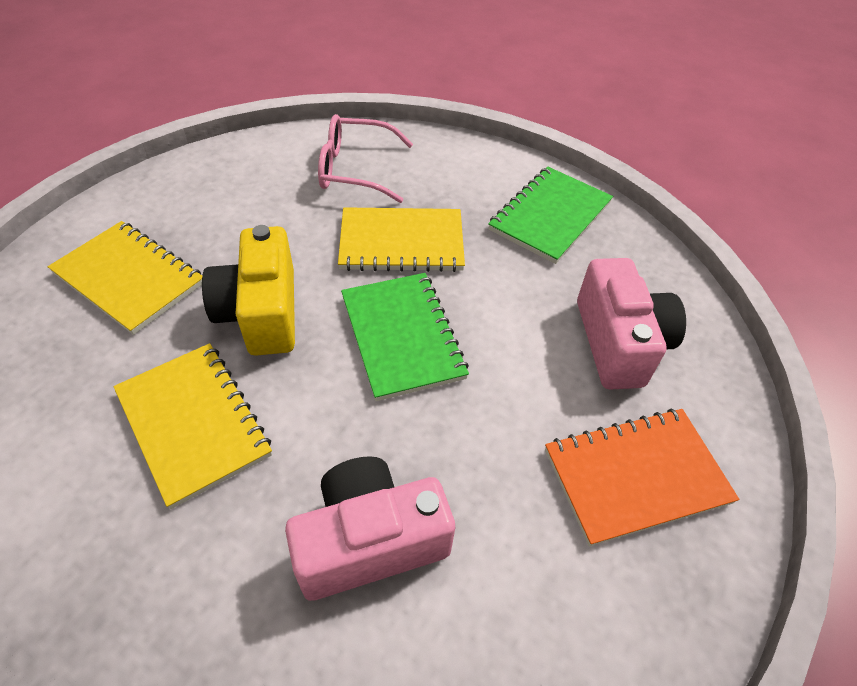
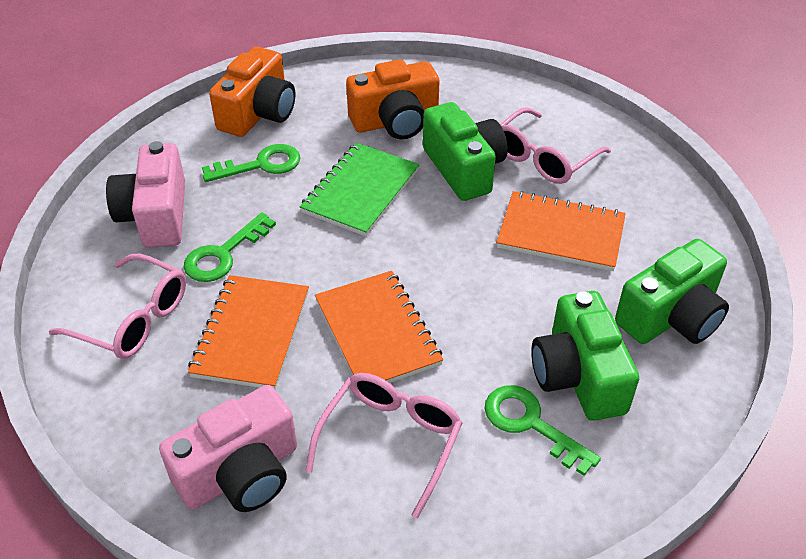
green camera: 0 -> 3
green key: 0 -> 3
green notebook: 2 -> 1
orange camera: 0 -> 2
orange notebook: 1 -> 3
pink glasses: 1 -> 3
yellow camera: 1 -> 0
yellow notebook: 3 -> 0

